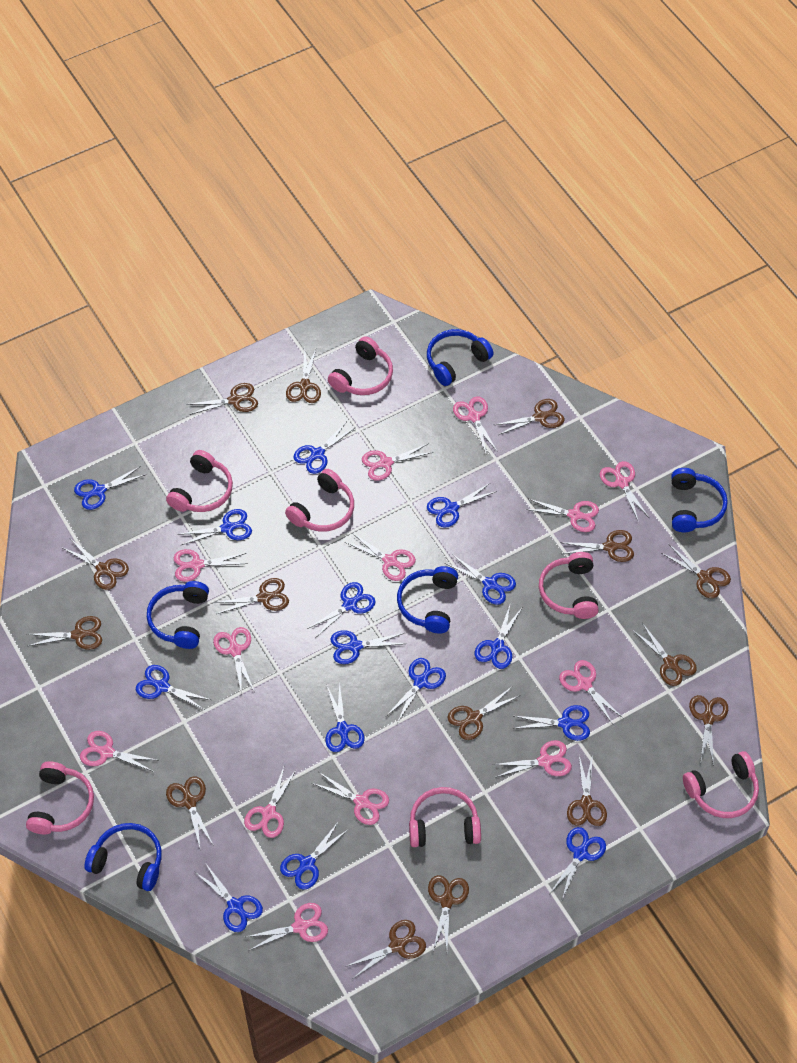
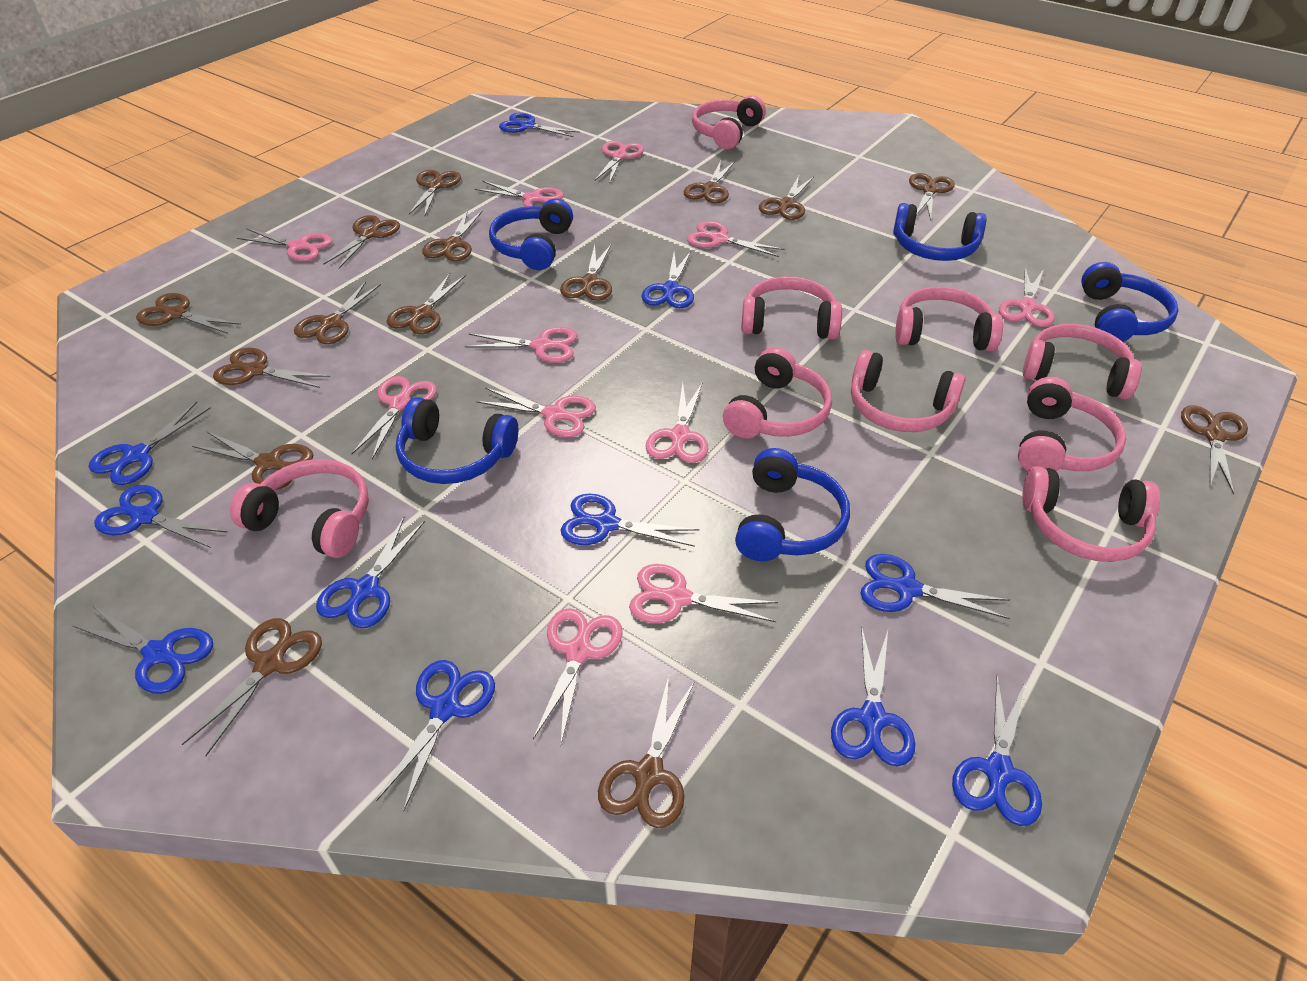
blue scissors: 15 -> 11
pink headphones: 7 -> 9
pink scissors: 13 -> 11

